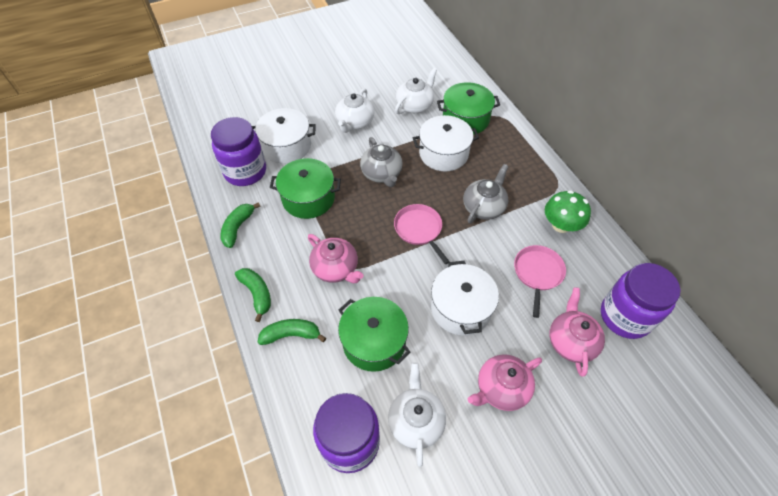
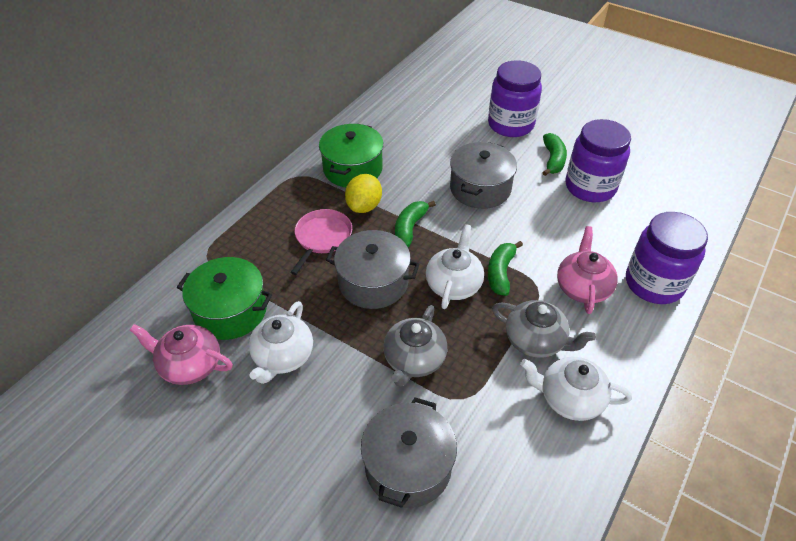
green mushroom: 1 -> 0
green pot: 3 -> 2
grey pot: 0 -> 3
pink pan: 2 -> 1
pink teapot: 3 -> 2
white pot: 3 -> 0
yellow lemon: 0 -> 1

